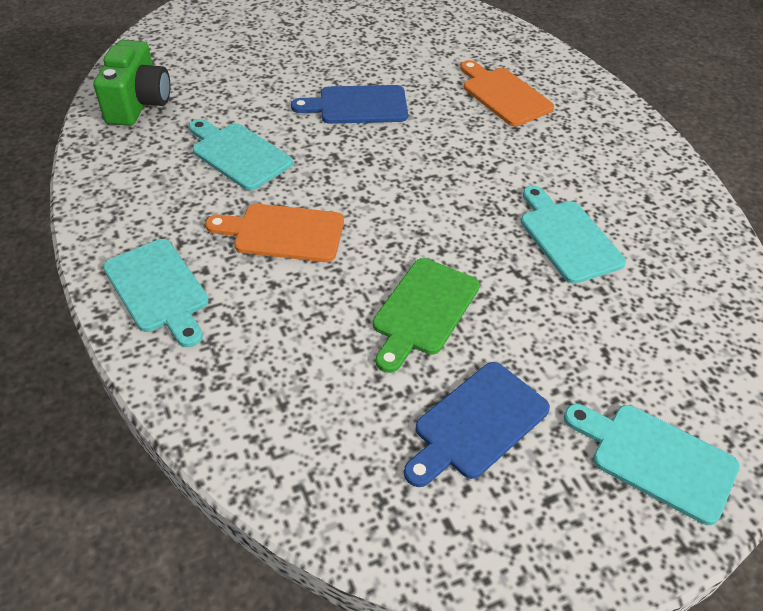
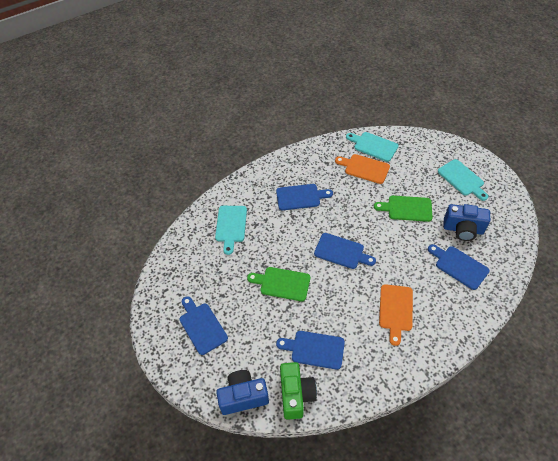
blue camera: 0 -> 2
blue cutting board: 2 -> 5
green cutting board: 1 -> 2
turquoise cutting board: 4 -> 3

